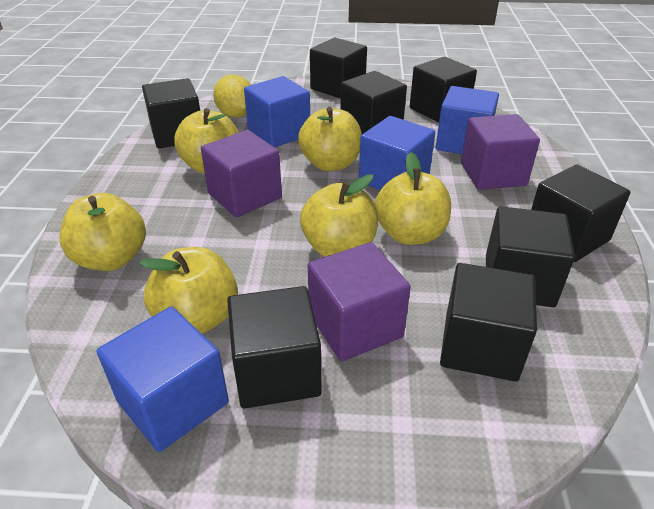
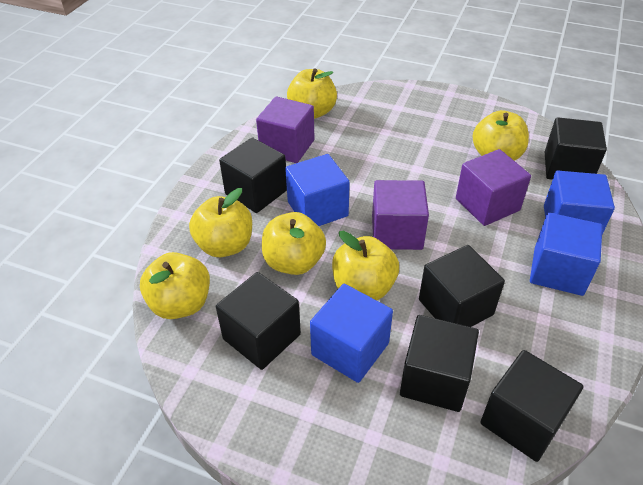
black cube: 8 -> 6
yellow lemon: 1 -> 0

